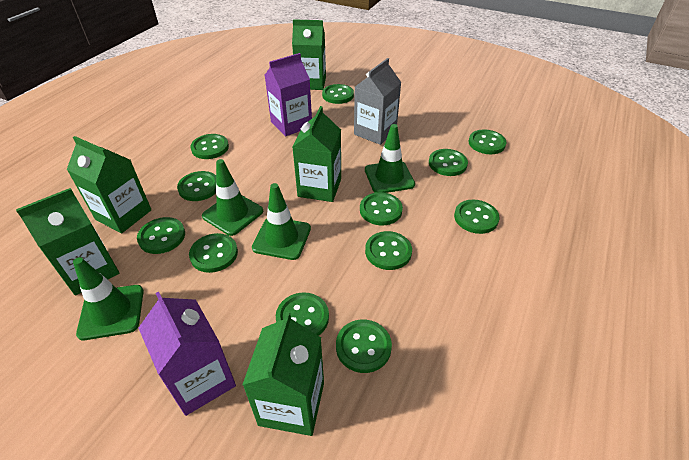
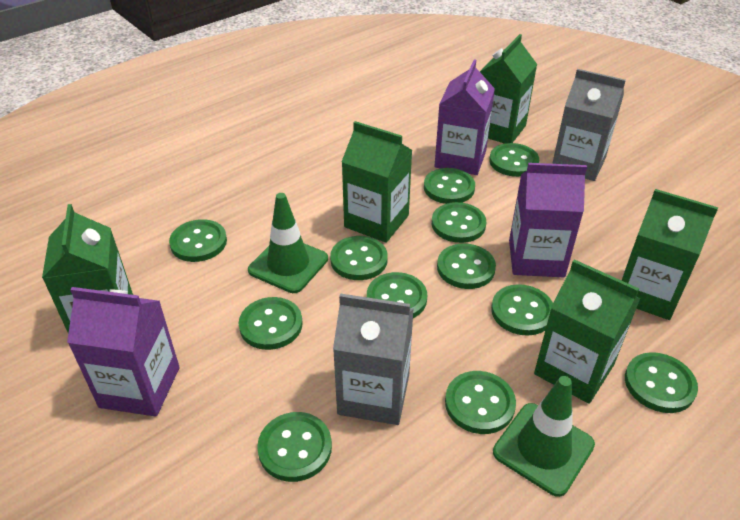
green traffic cone: 4 -> 2
grey carton: 1 -> 2
purple carton: 2 -> 3

